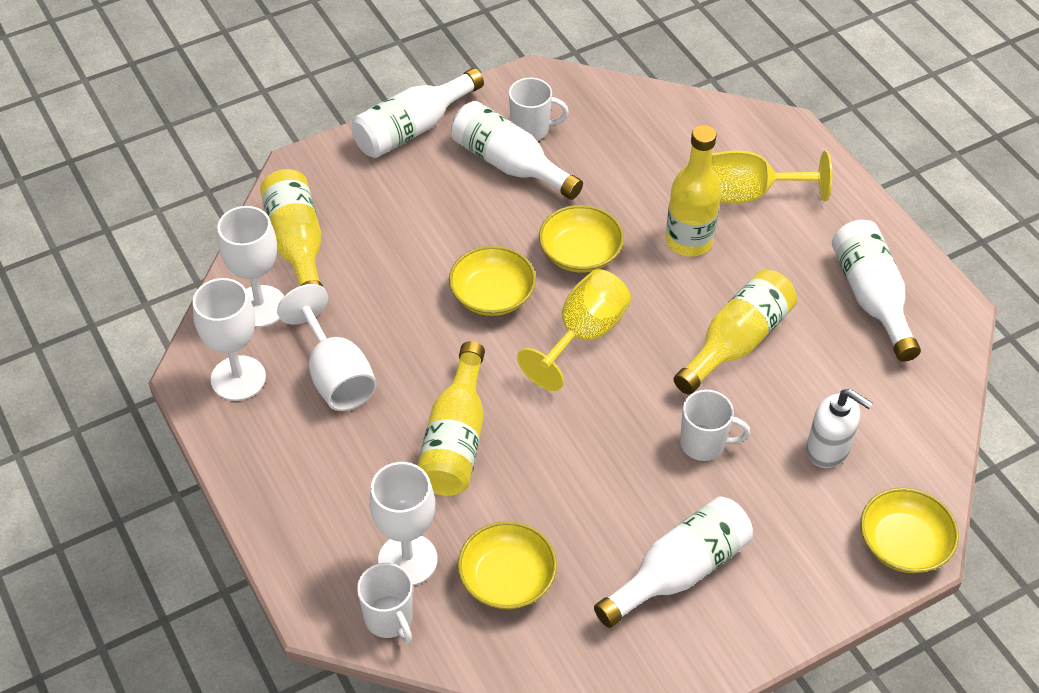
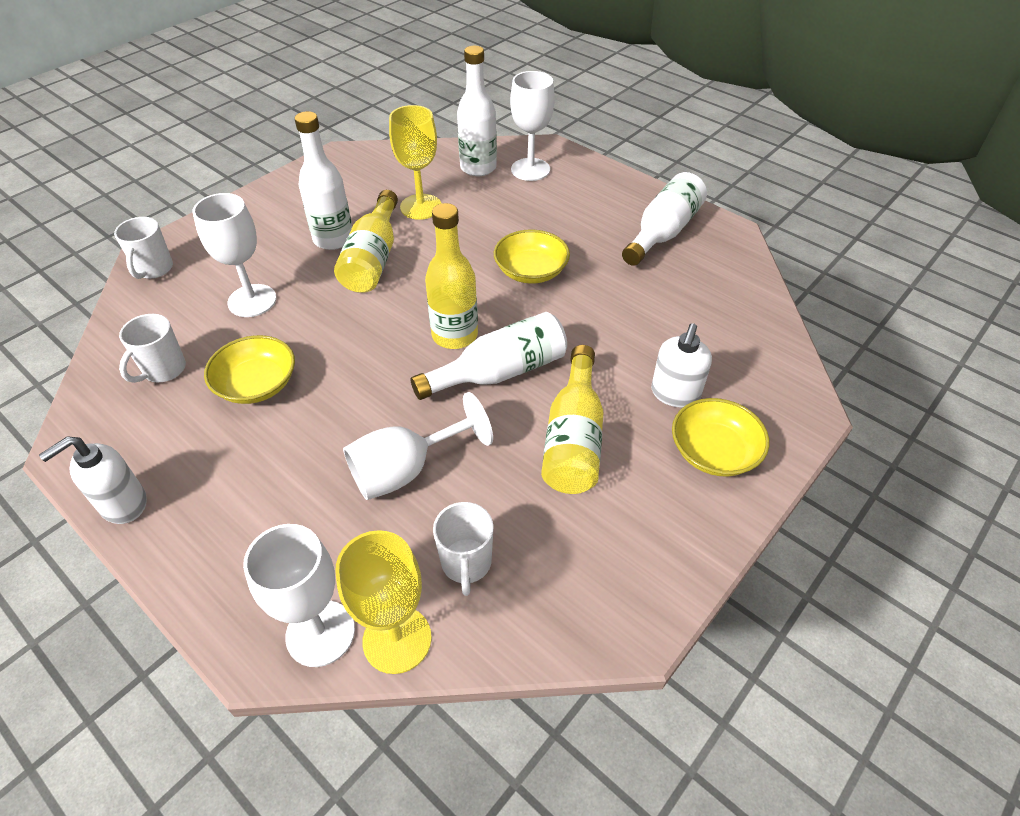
white soap dispenser: 1 -> 2
yellow bottle: 4 -> 3
yellow bowl: 4 -> 3

